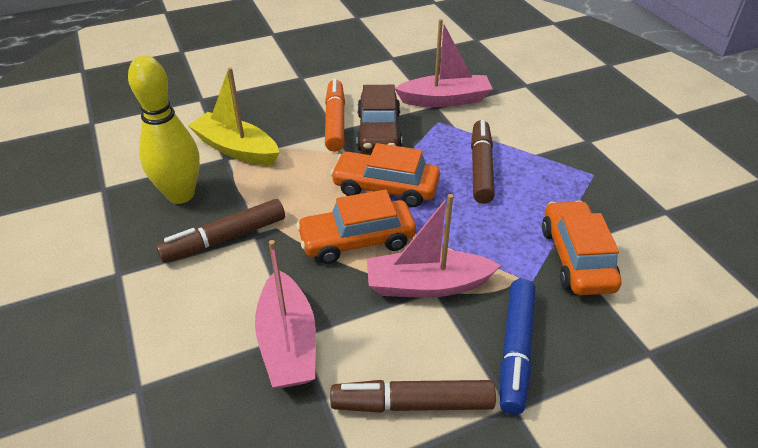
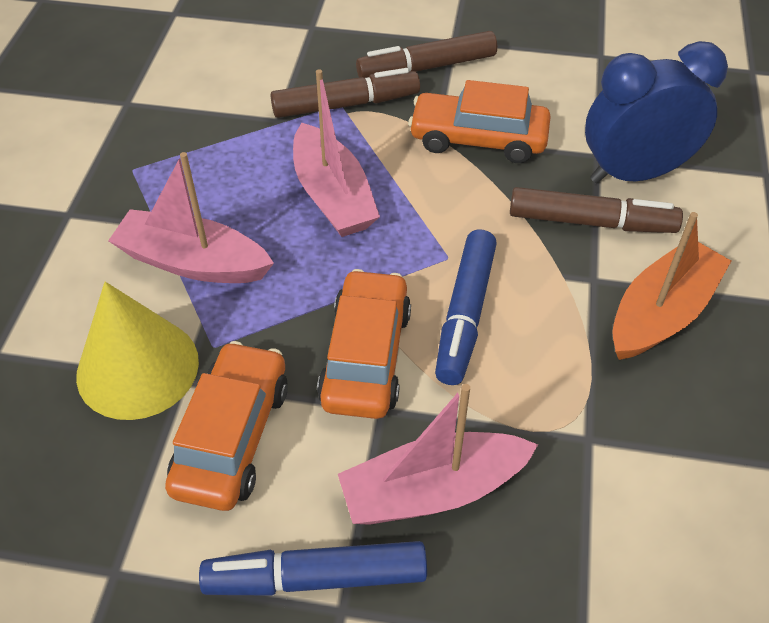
blue clock: 0 -> 1
blue marker: 1 -> 2
brown car: 1 -> 0
orange boat: 0 -> 1
orange marker: 1 -> 0
yellow boat: 1 -> 0
yellow bowling pin: 1 -> 0
yellow cone: 0 -> 1

